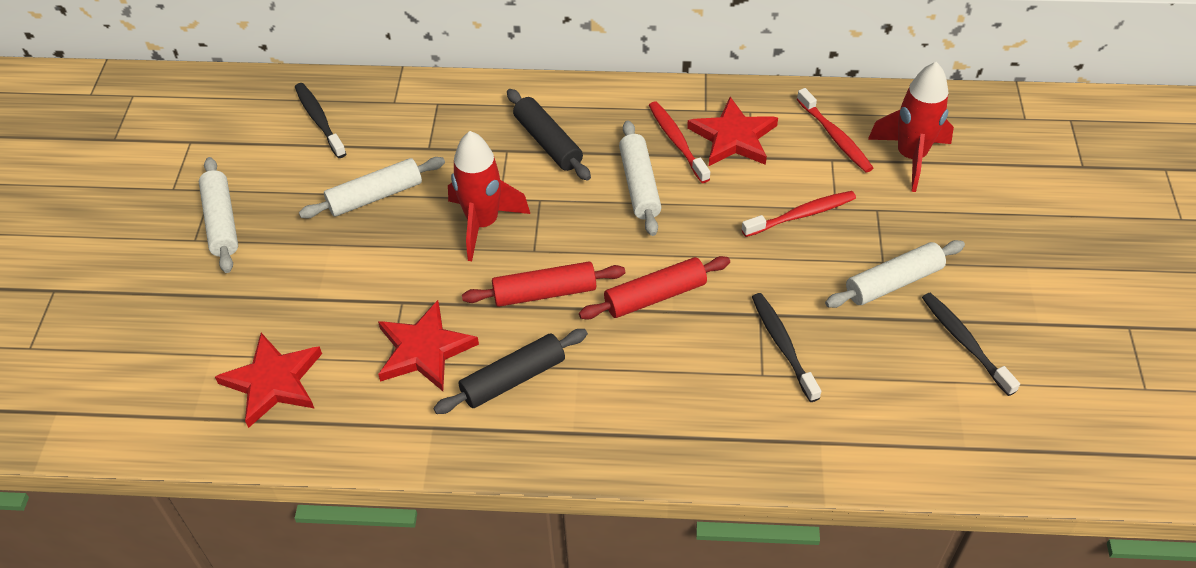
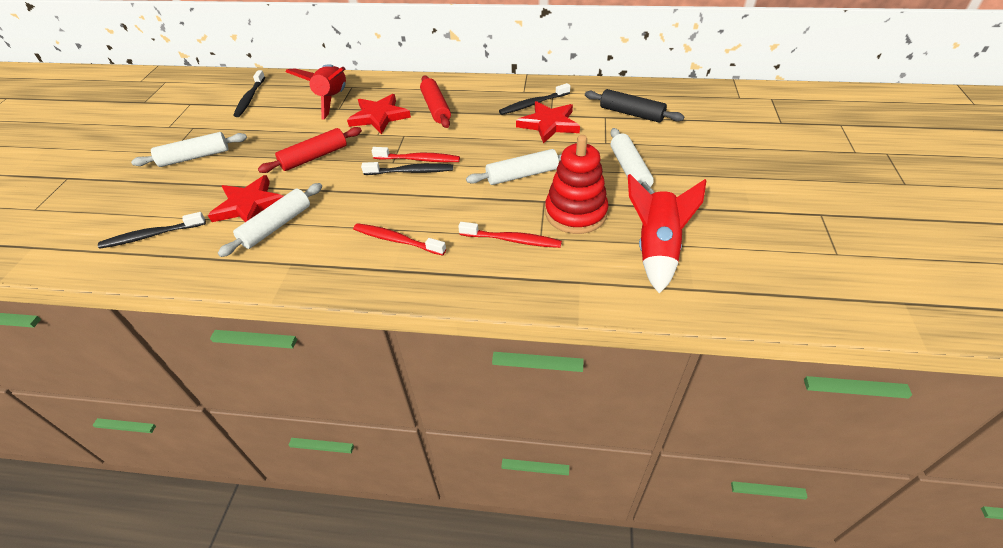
black rolling pin: 2 -> 1
black toothbrush: 3 -> 4
red stacking toy: 0 -> 1

